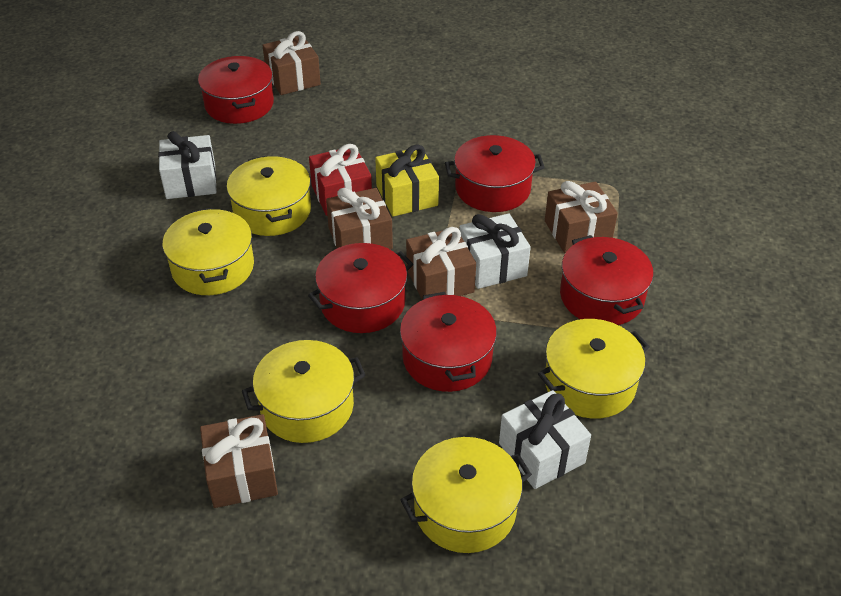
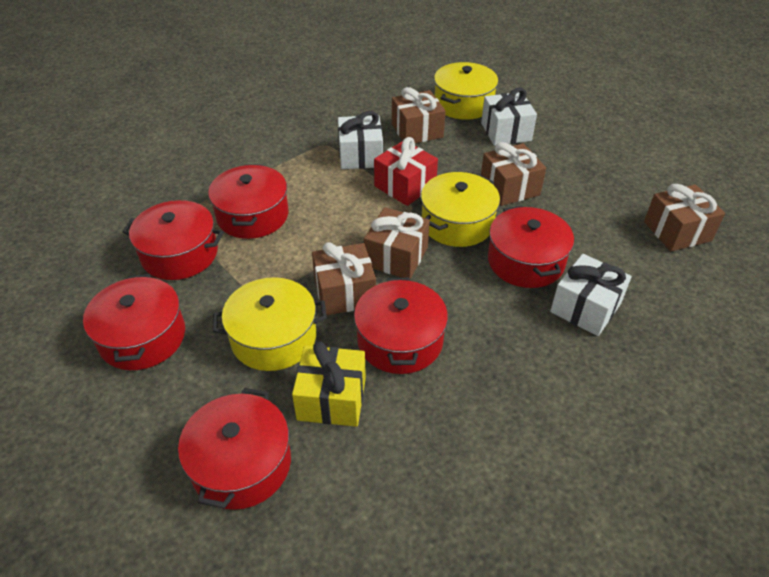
red pot: 5 -> 6
yellow pot: 5 -> 3

